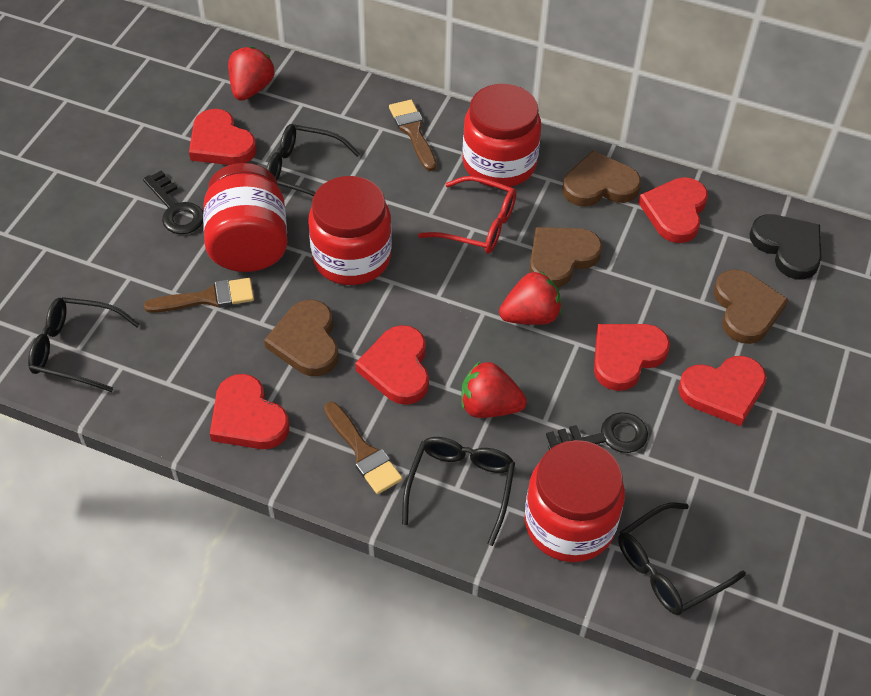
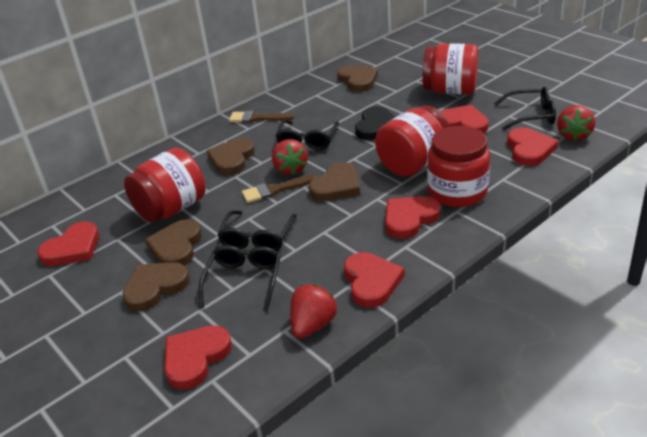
black key: 2 -> 0
brown brush: 3 -> 2
brown heart: 4 -> 5
red glasses: 1 -> 0

